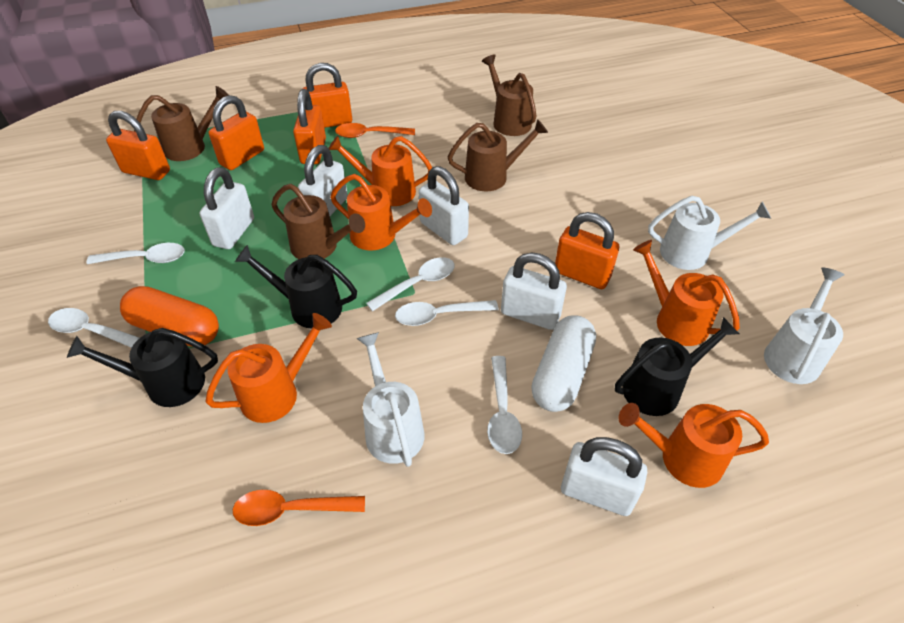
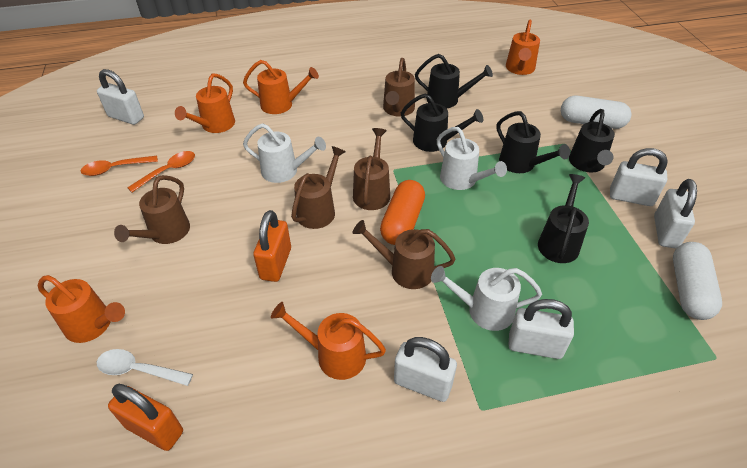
black watering can: 3 -> 5
brown watering can: 4 -> 5
orange padlock: 5 -> 2
white capsule: 1 -> 2
white spoon: 5 -> 1

